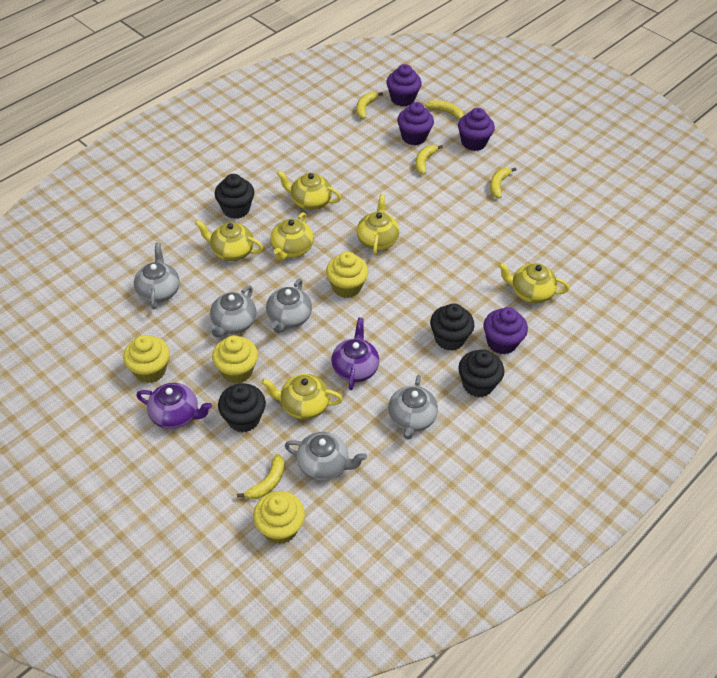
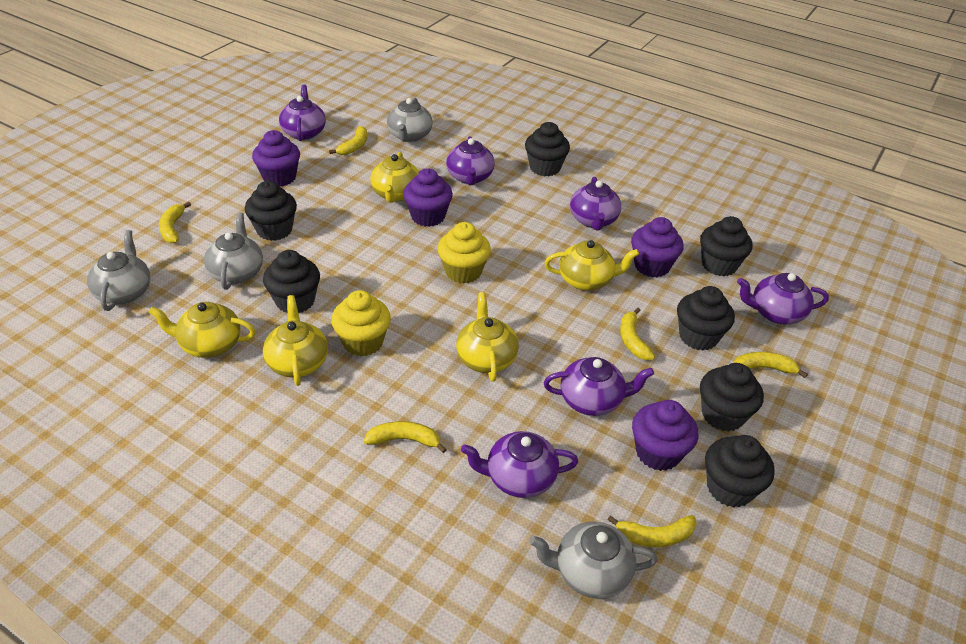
black cupcake: 4 -> 7
grey teapot: 5 -> 4
purple teapot: 2 -> 6
yellow banana: 5 -> 6
yellow cupcake: 4 -> 2
yellow teapot: 6 -> 5

